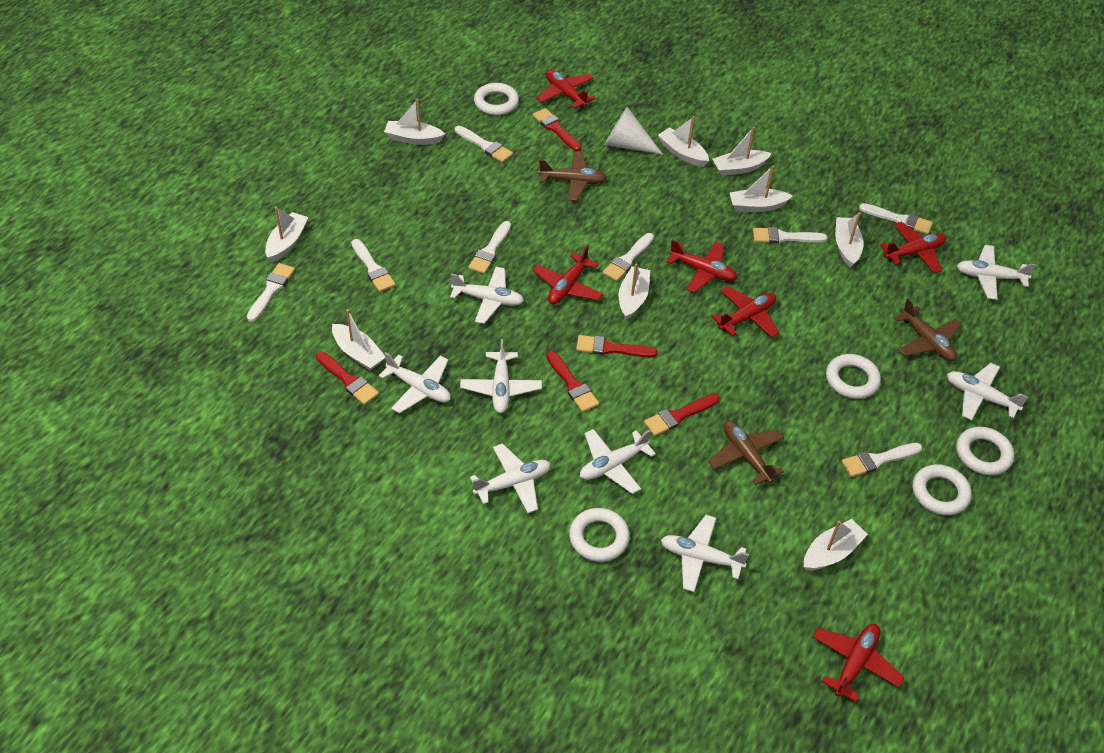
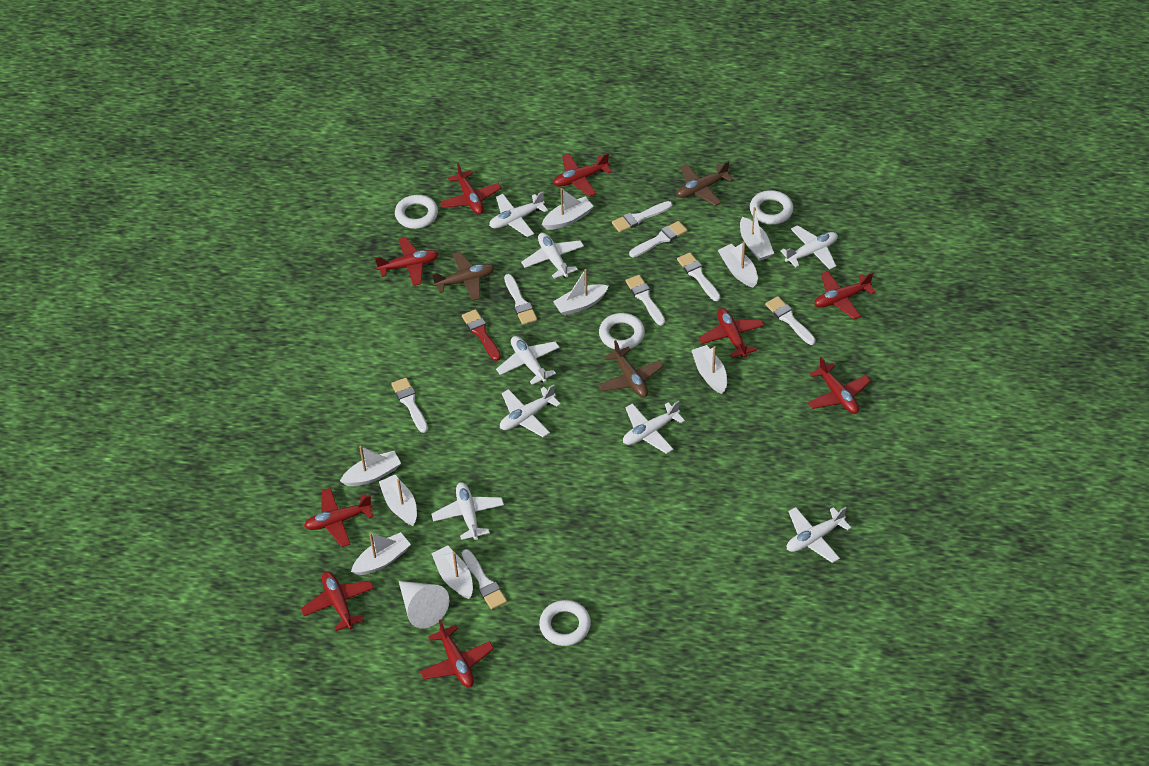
red brush: 5 -> 1
red plane: 6 -> 9
white ring: 5 -> 4

